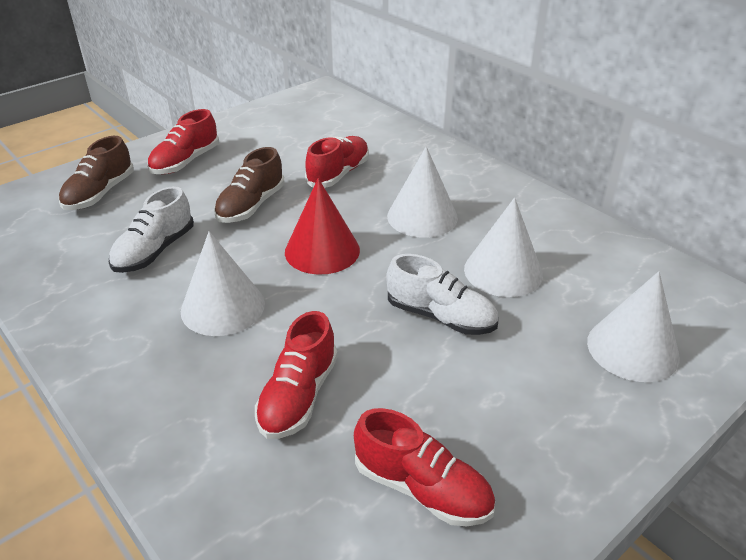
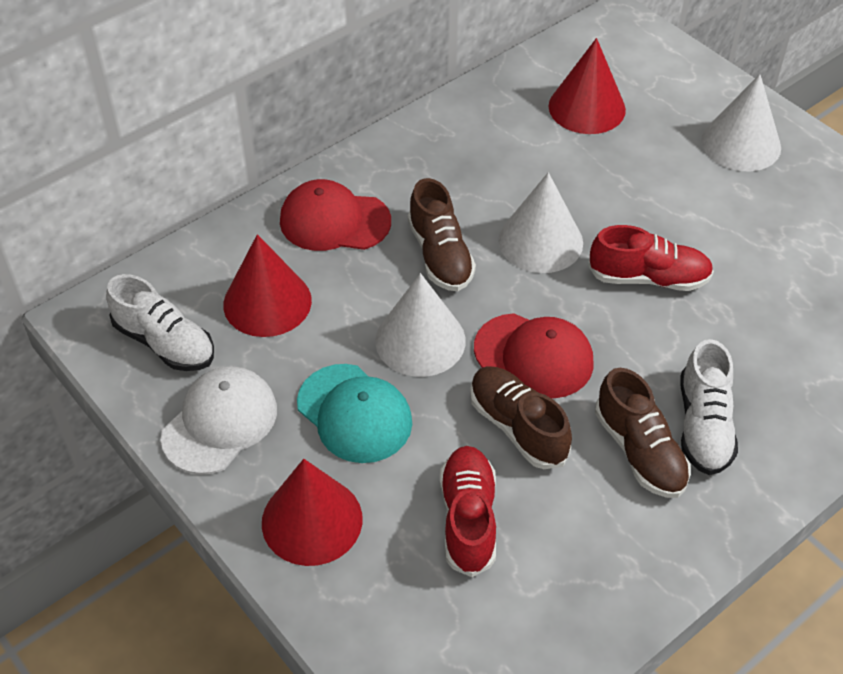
brown shoe: 2 -> 3
red cap: 0 -> 2
red cone: 1 -> 3
red shoe: 4 -> 2
turquoise cap: 0 -> 1
white cap: 0 -> 1
white cone: 4 -> 3

